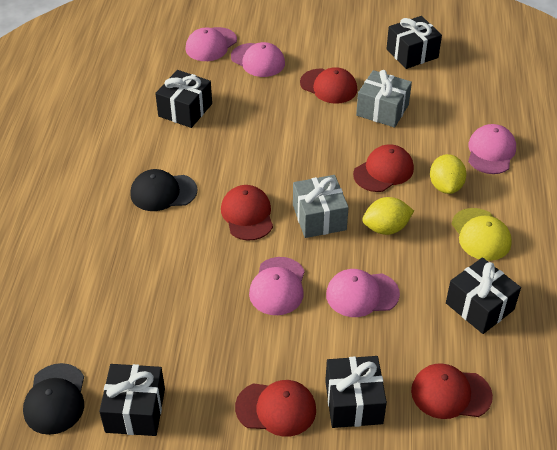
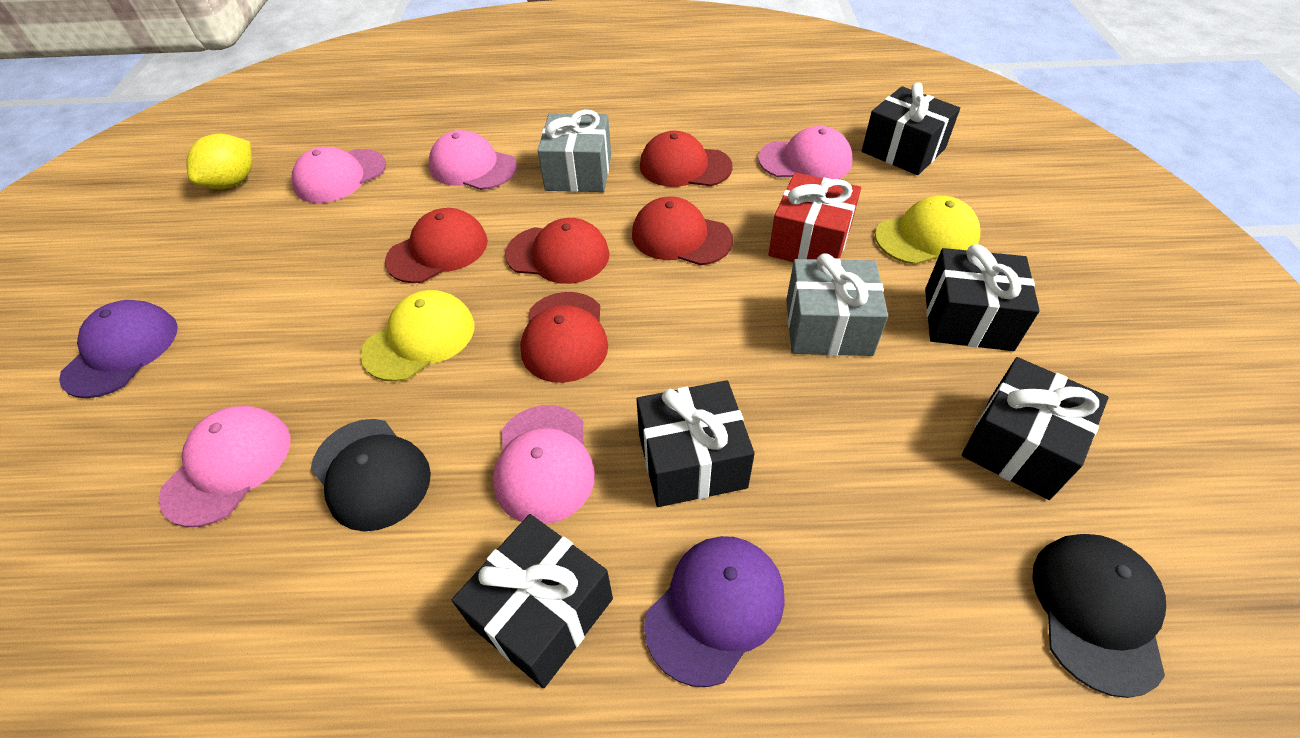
purple cap: 0 -> 2
red gift: 0 -> 1
yellow cap: 1 -> 2
yellow lemon: 2 -> 1

